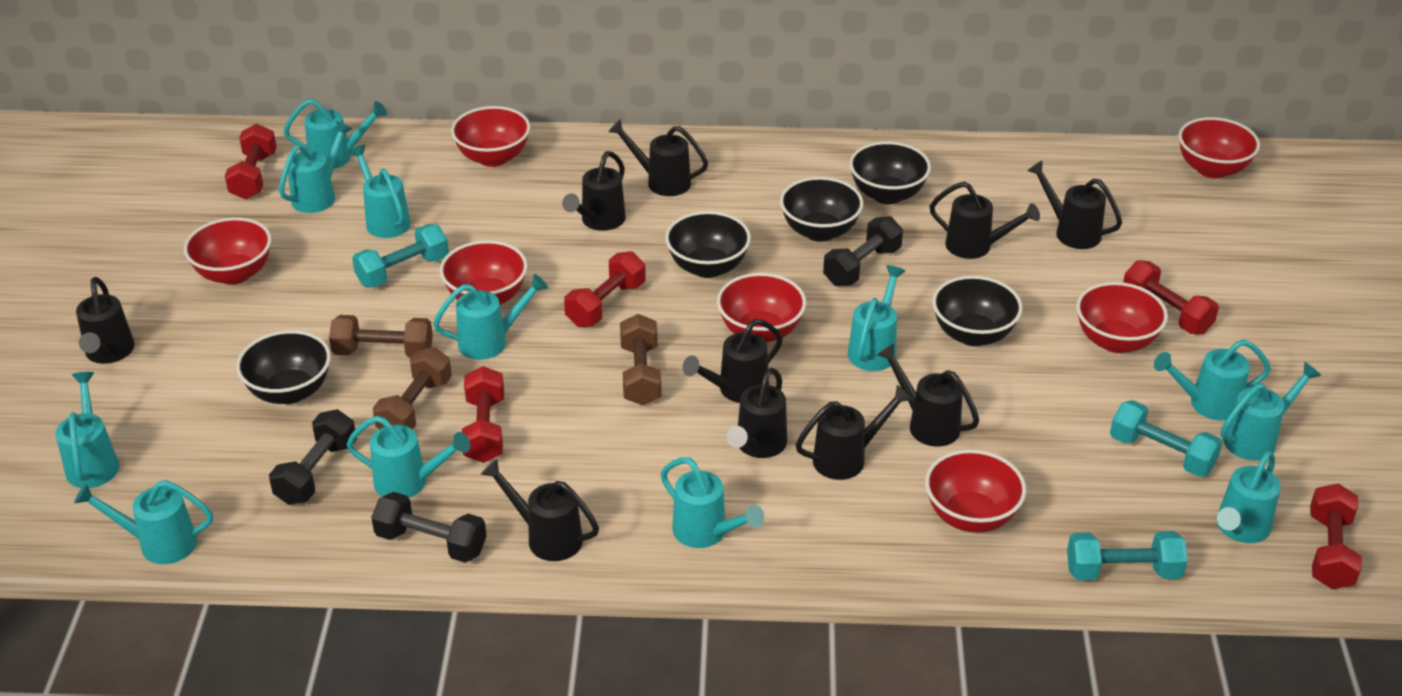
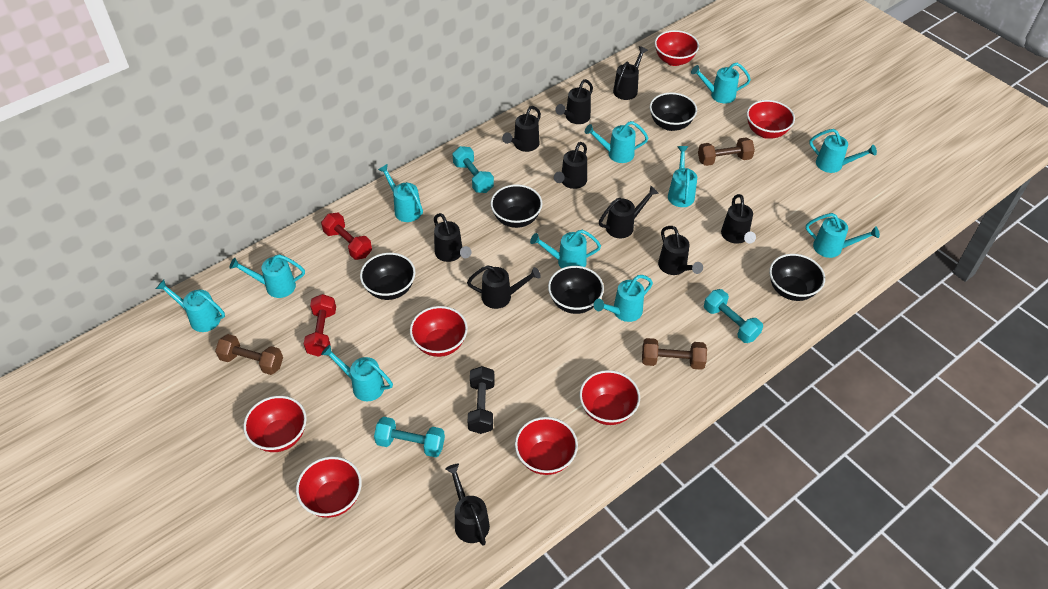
black dumbbell: 3 -> 1
red dumbbell: 5 -> 2
turquoise watering can: 12 -> 11

